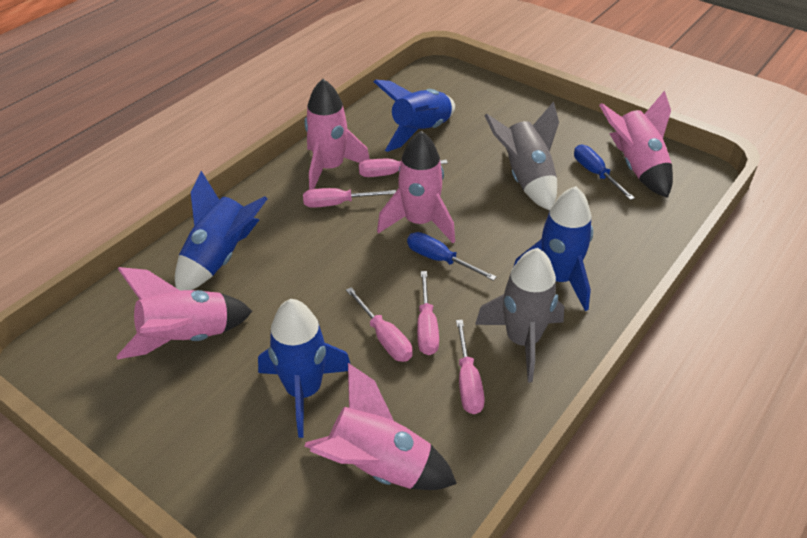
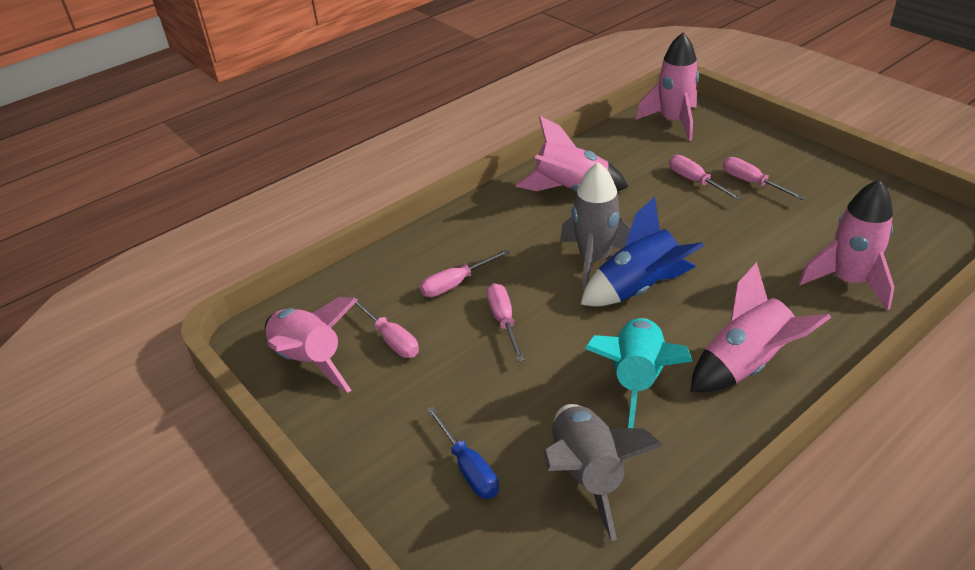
blue rocket: 4 -> 1
blue screwdriver: 2 -> 1
turquoise rocket: 0 -> 1

